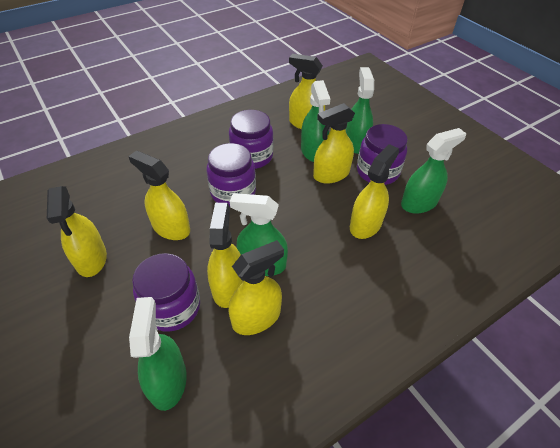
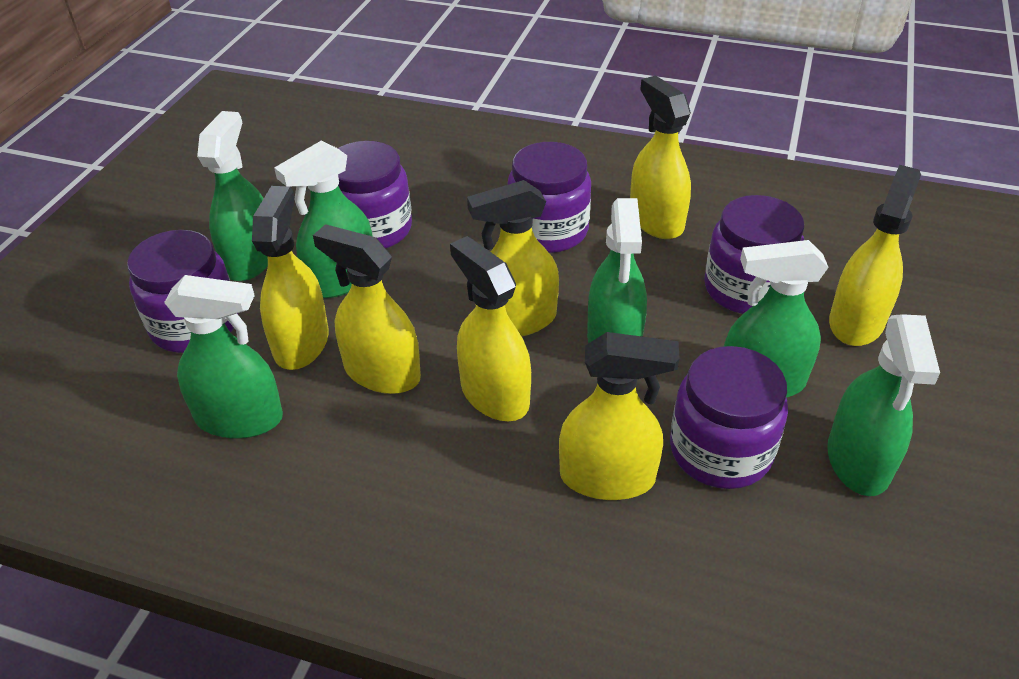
green spray bottle: 5 -> 6
purple jar: 4 -> 5

